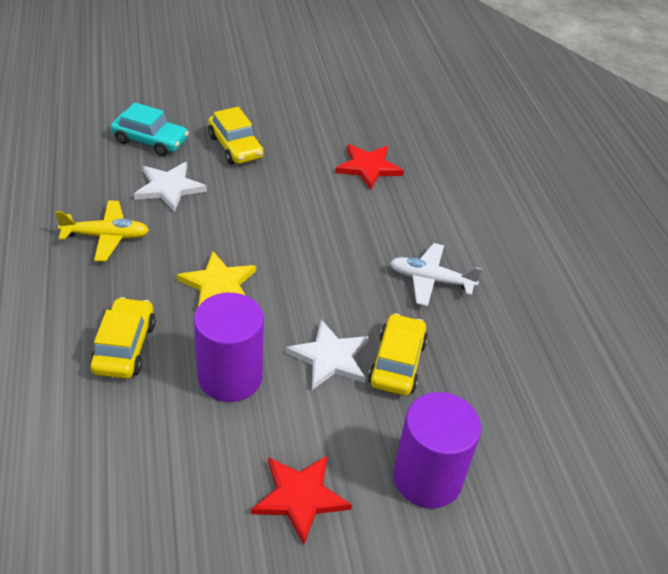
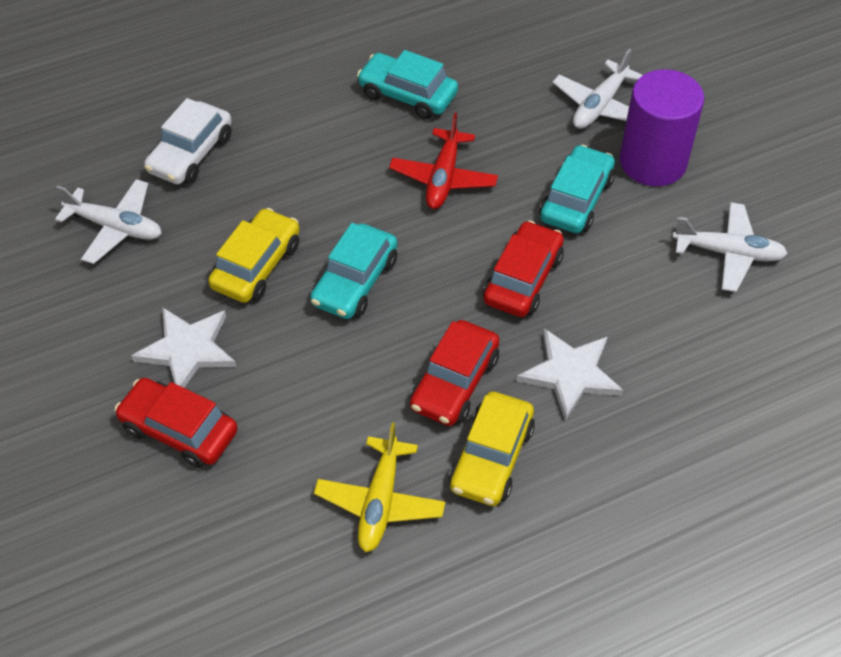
purple cylinder: 2 -> 1
red car: 0 -> 3
red plane: 0 -> 1
red star: 2 -> 0
turquoise car: 1 -> 3
white car: 0 -> 1
white plane: 1 -> 3
yellow car: 3 -> 2
yellow star: 1 -> 0

